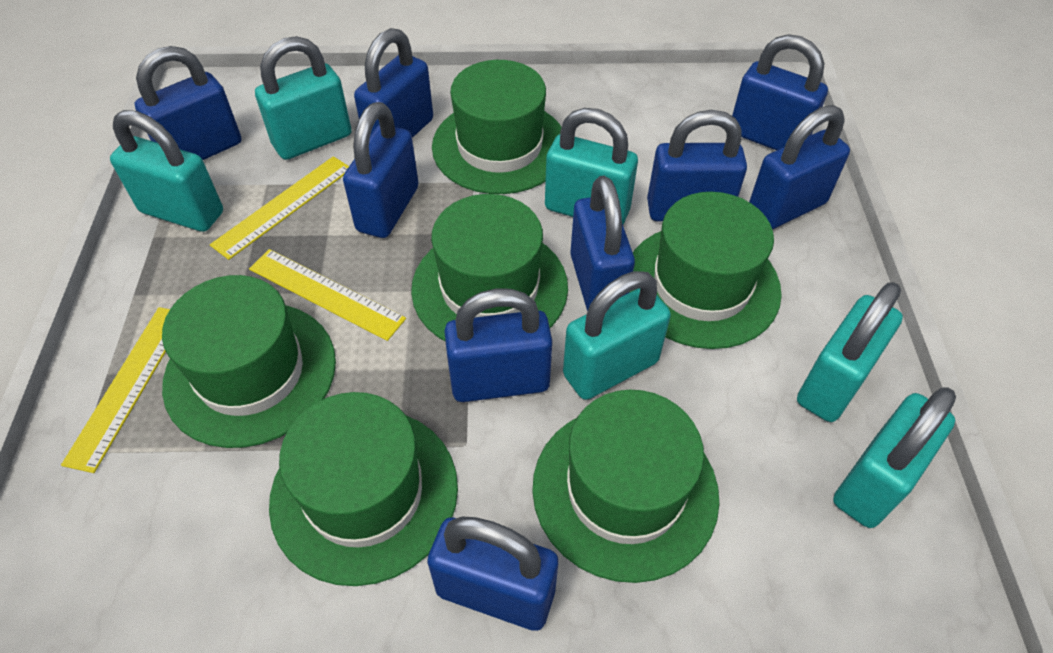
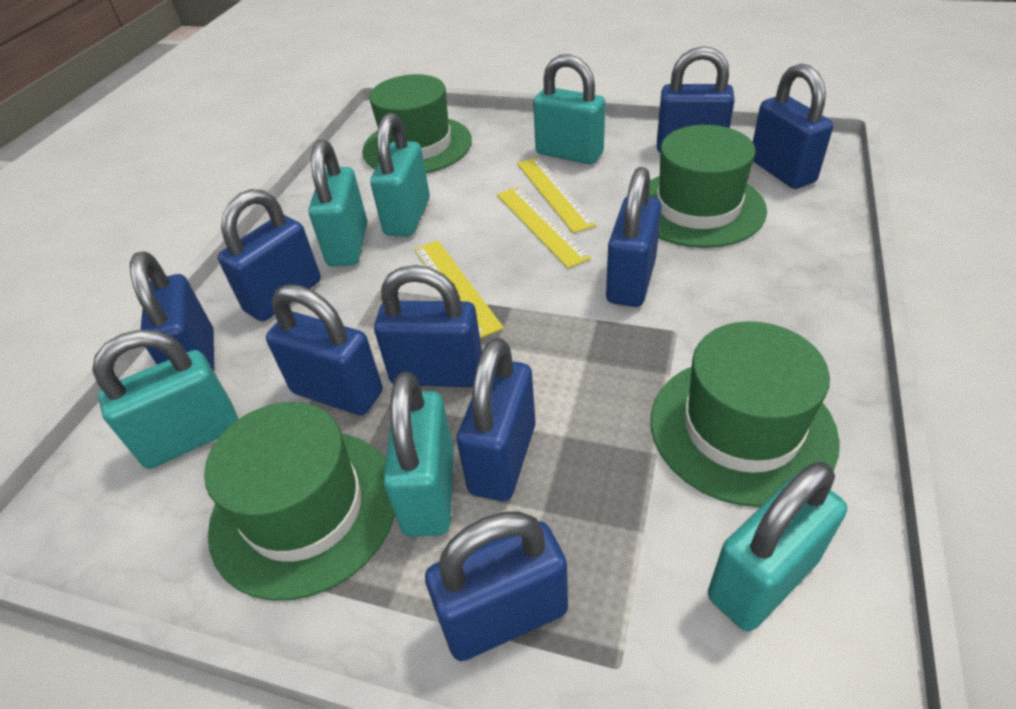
green hat: 6 -> 4

